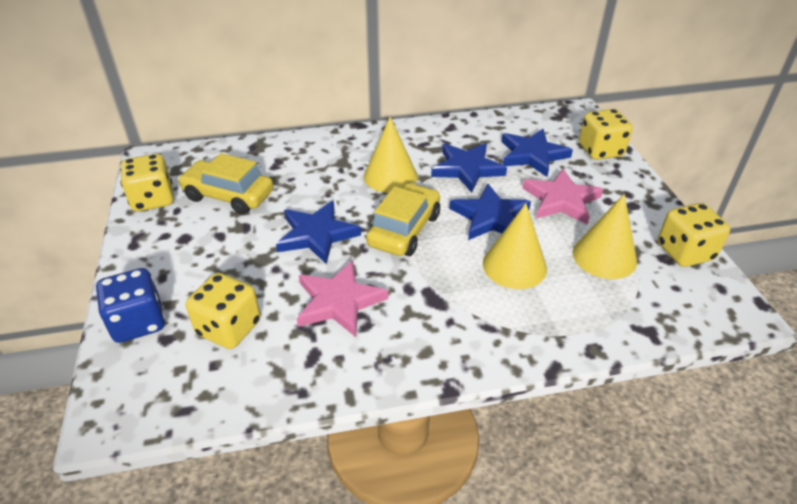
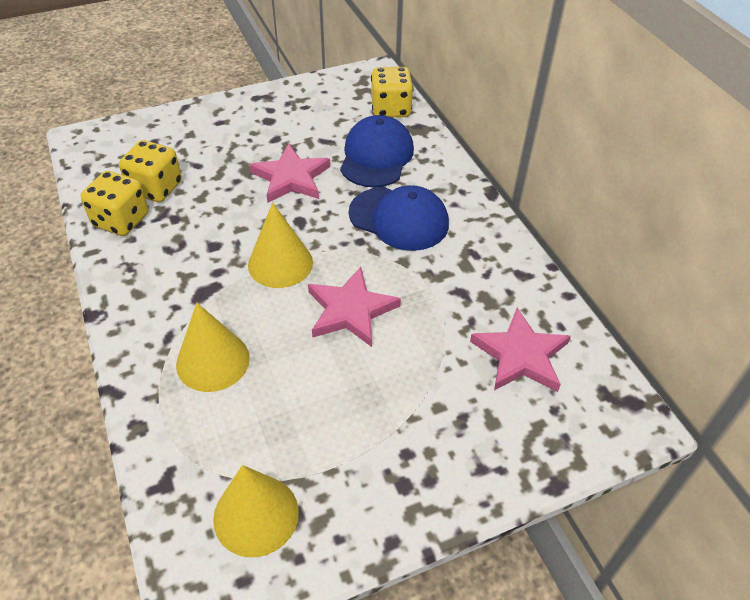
blue cap: 0 -> 2
blue dice: 1 -> 0
blue star: 4 -> 0
pink star: 2 -> 3
yellow car: 2 -> 0
yellow dice: 4 -> 3

